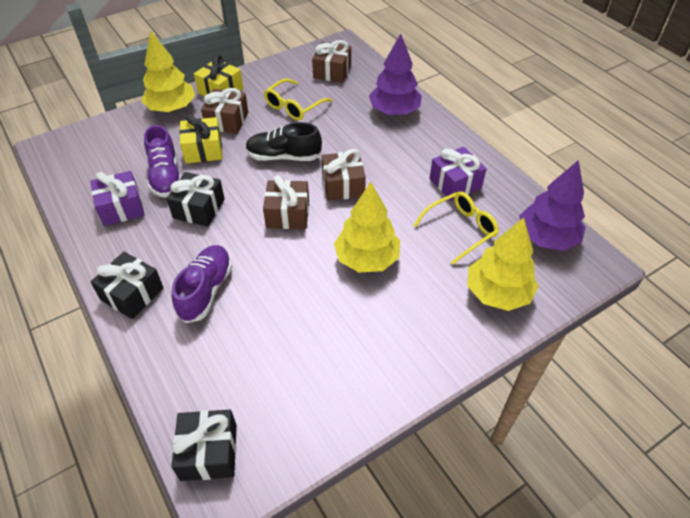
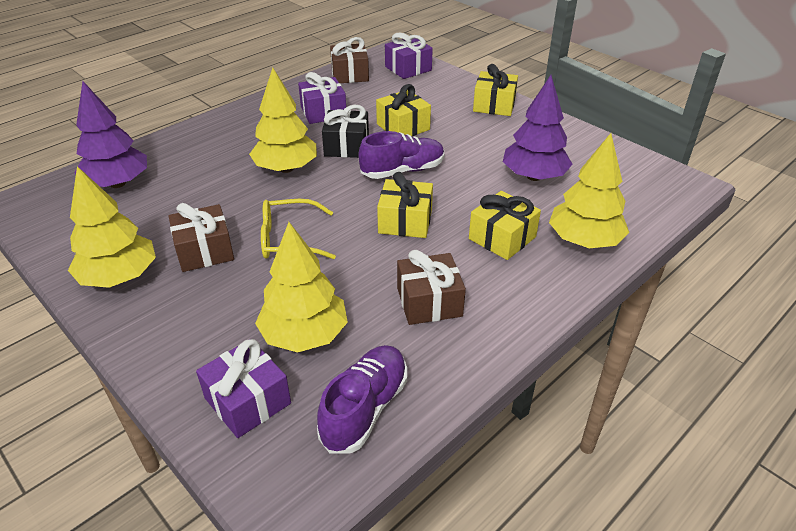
black gift: 3 -> 1
black shoe: 1 -> 0
brown gift: 4 -> 3
purple gift: 2 -> 3
yellow gift: 2 -> 4
yellow glasses: 2 -> 1
yellow tree: 3 -> 4

